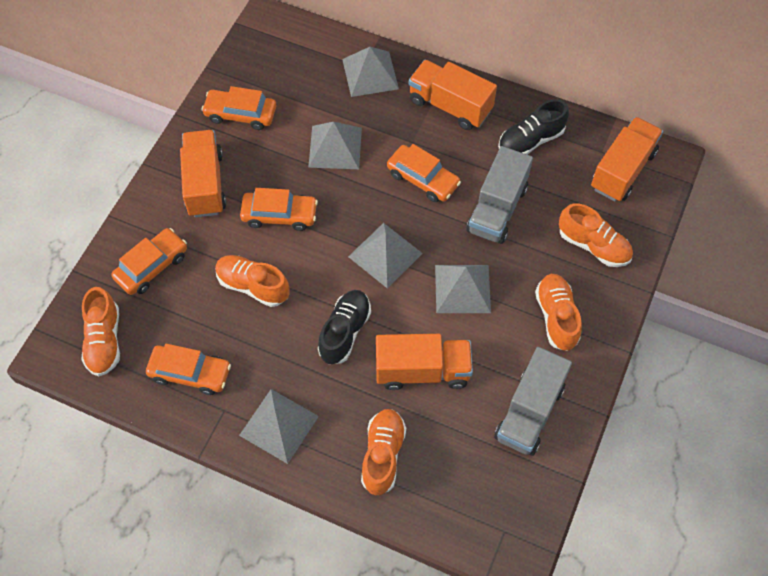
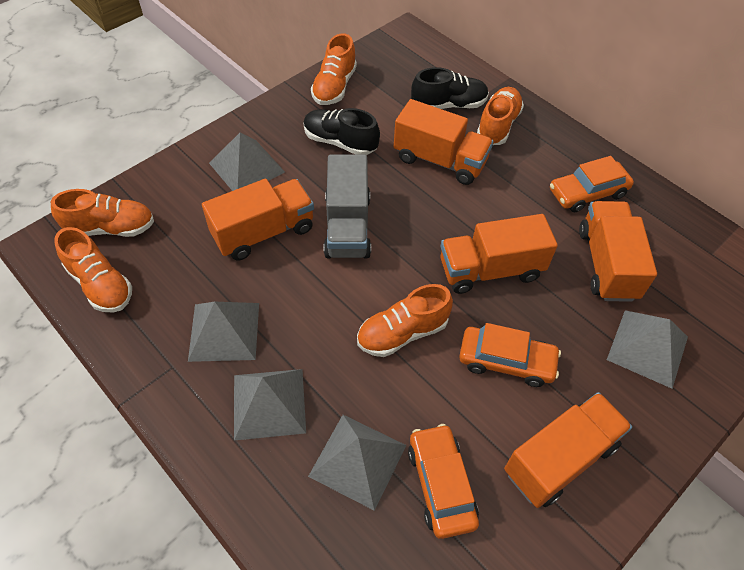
grey truck: 2 -> 1
orange car: 5 -> 3
orange truck: 4 -> 5

